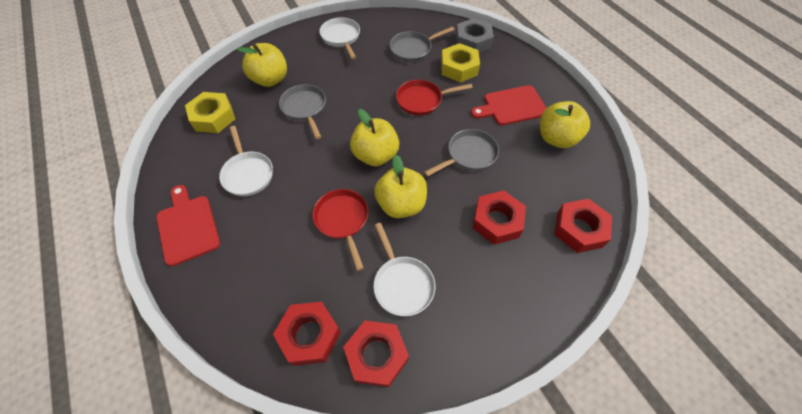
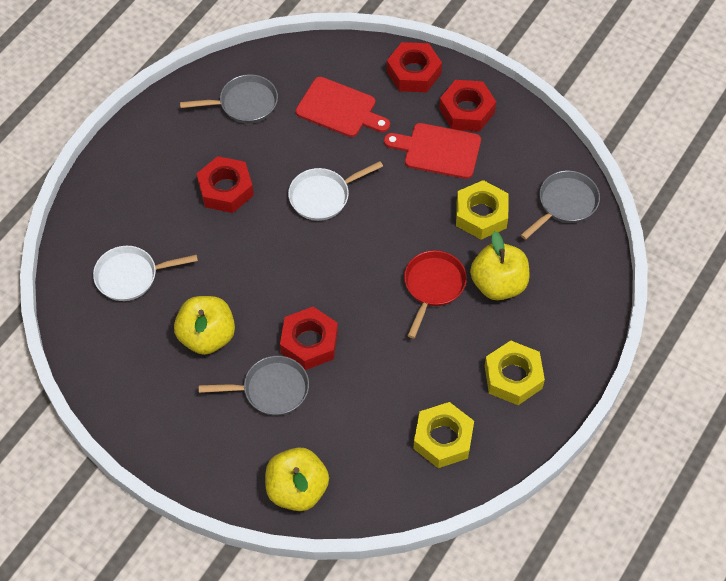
grey nut: 1 -> 0
red pan: 2 -> 1
white pan: 3 -> 2
yellow apple: 4 -> 3
yellow nut: 2 -> 3

